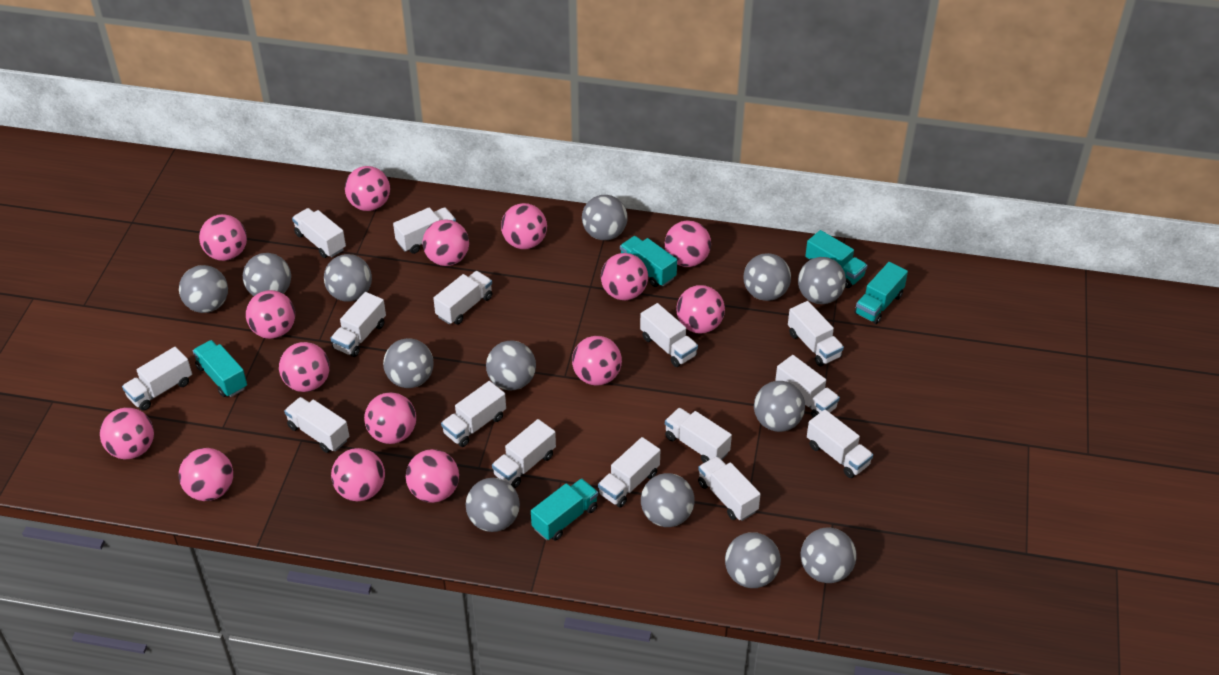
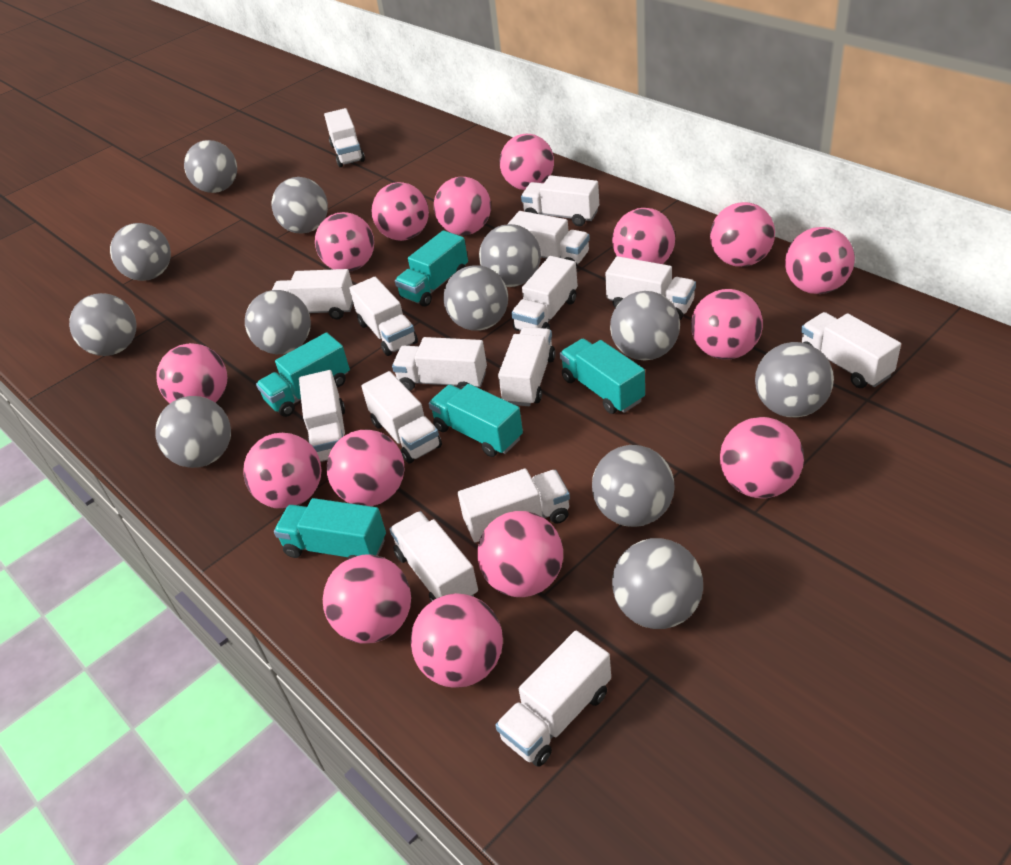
grey ball: 13 -> 12

